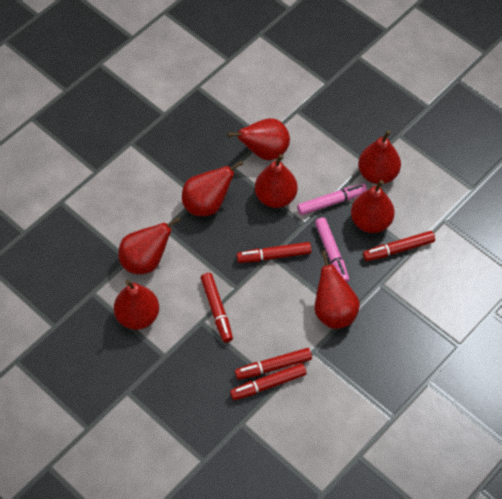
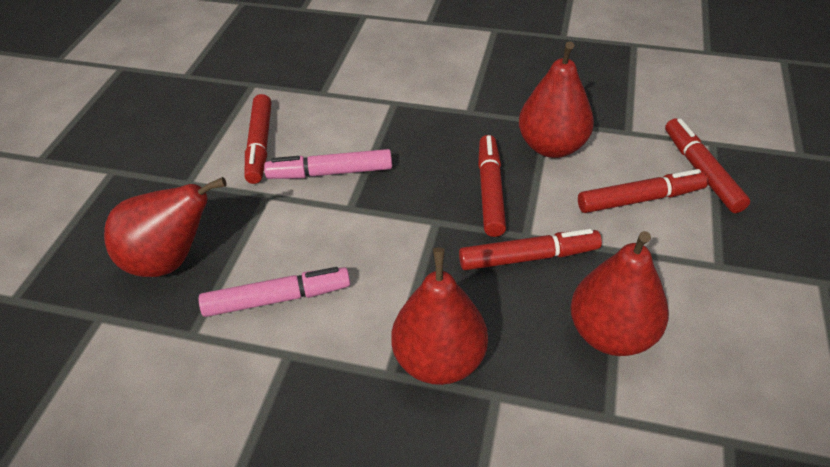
red pear: 8 -> 4

